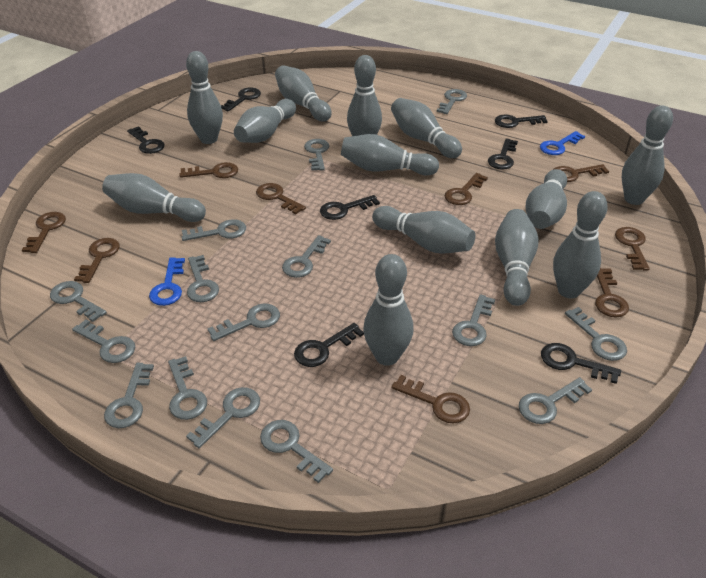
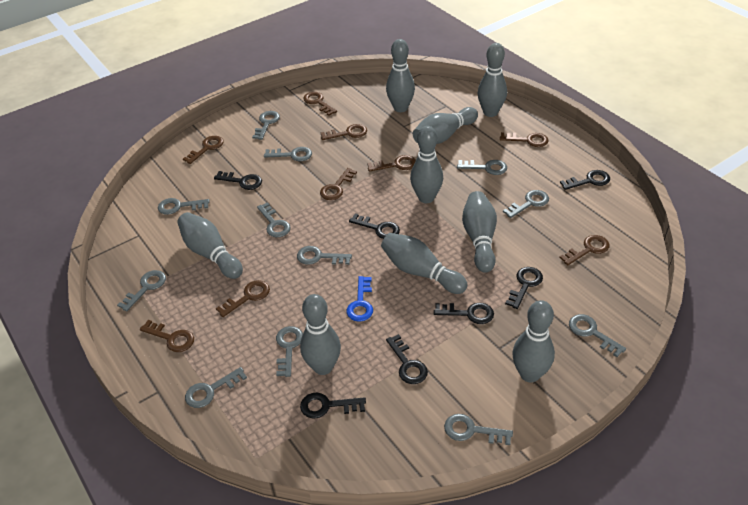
blue key: 2 -> 1
grey bowling pin: 13 -> 9
grey key: 15 -> 12

